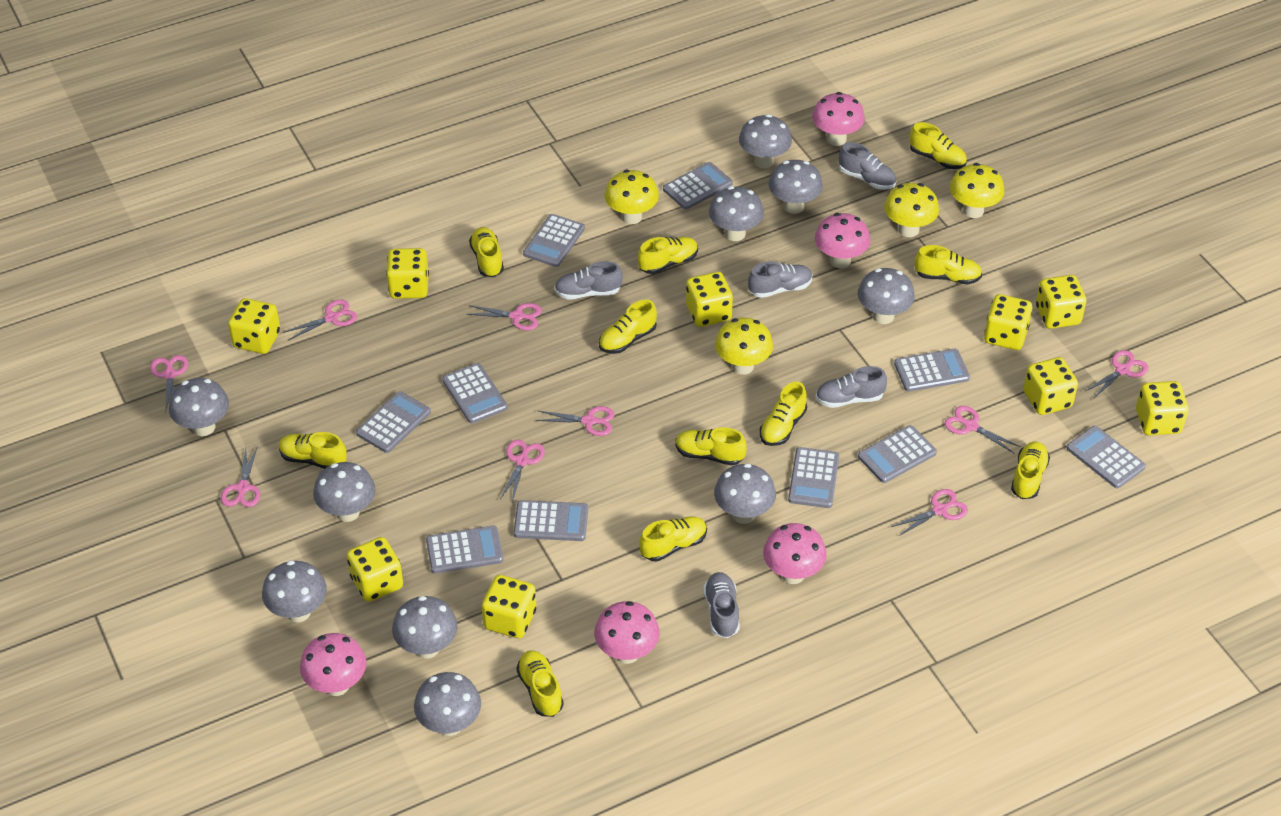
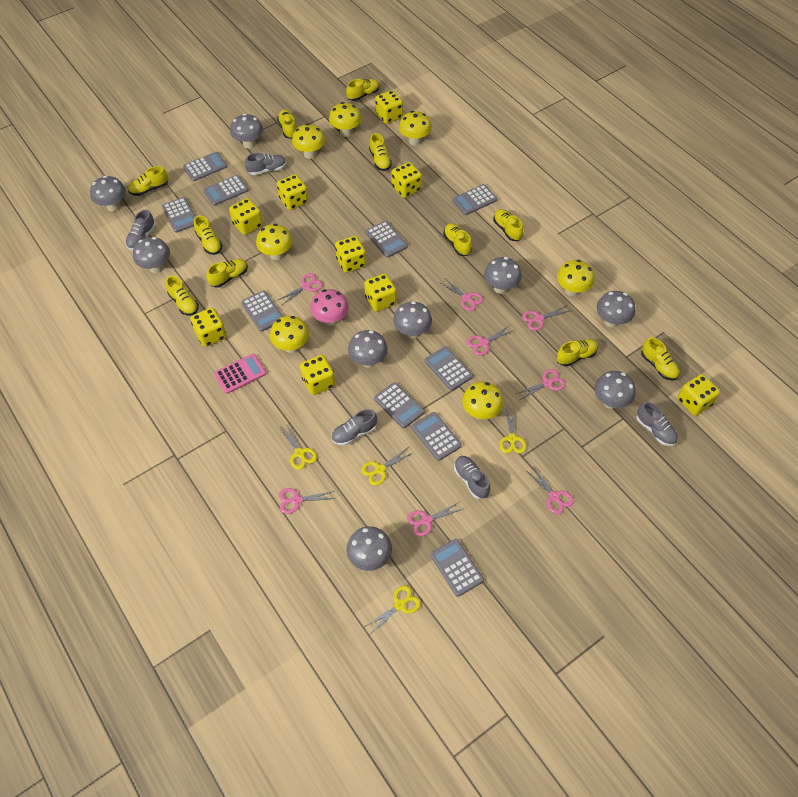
grey mushroom: 10 -> 9
pink calculator: 0 -> 1
pink mushroom: 5 -> 1
pink scissors: 9 -> 8
yellow mushroom: 4 -> 7
yellow scissors: 0 -> 4

